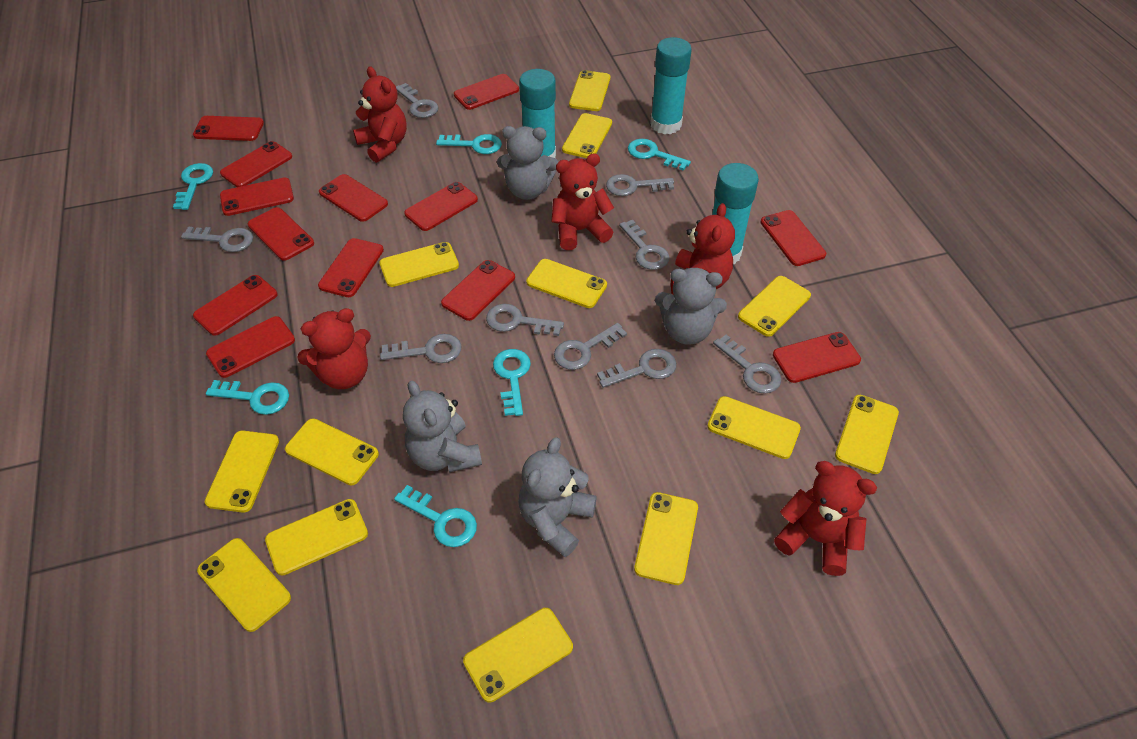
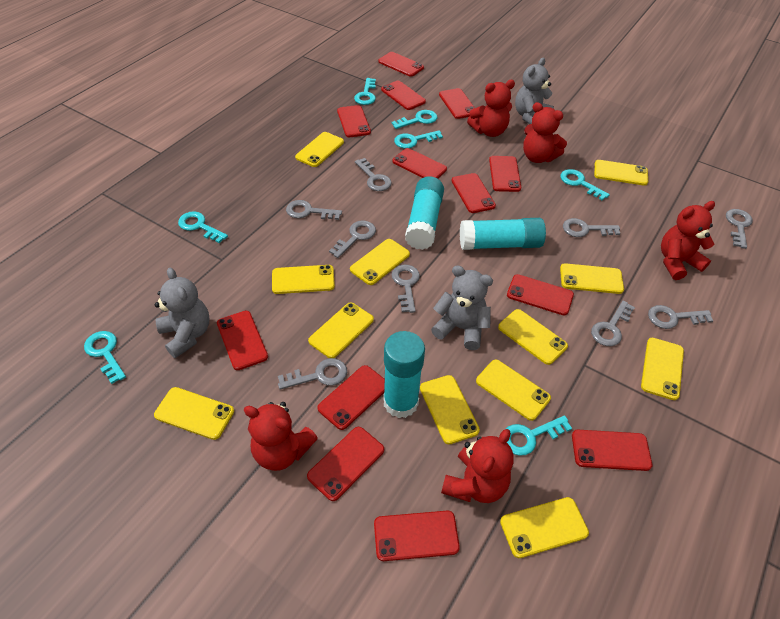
grey teddy bear: 4 -> 3
turquoise key: 6 -> 7
yellow phone: 13 -> 12

